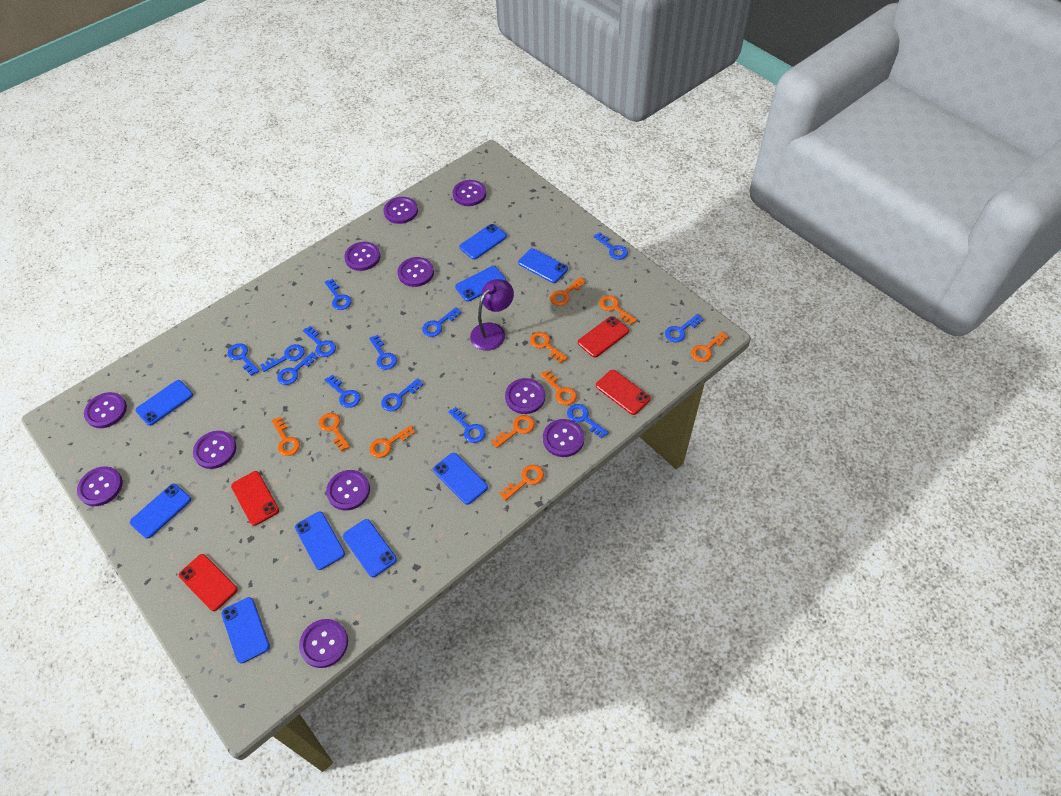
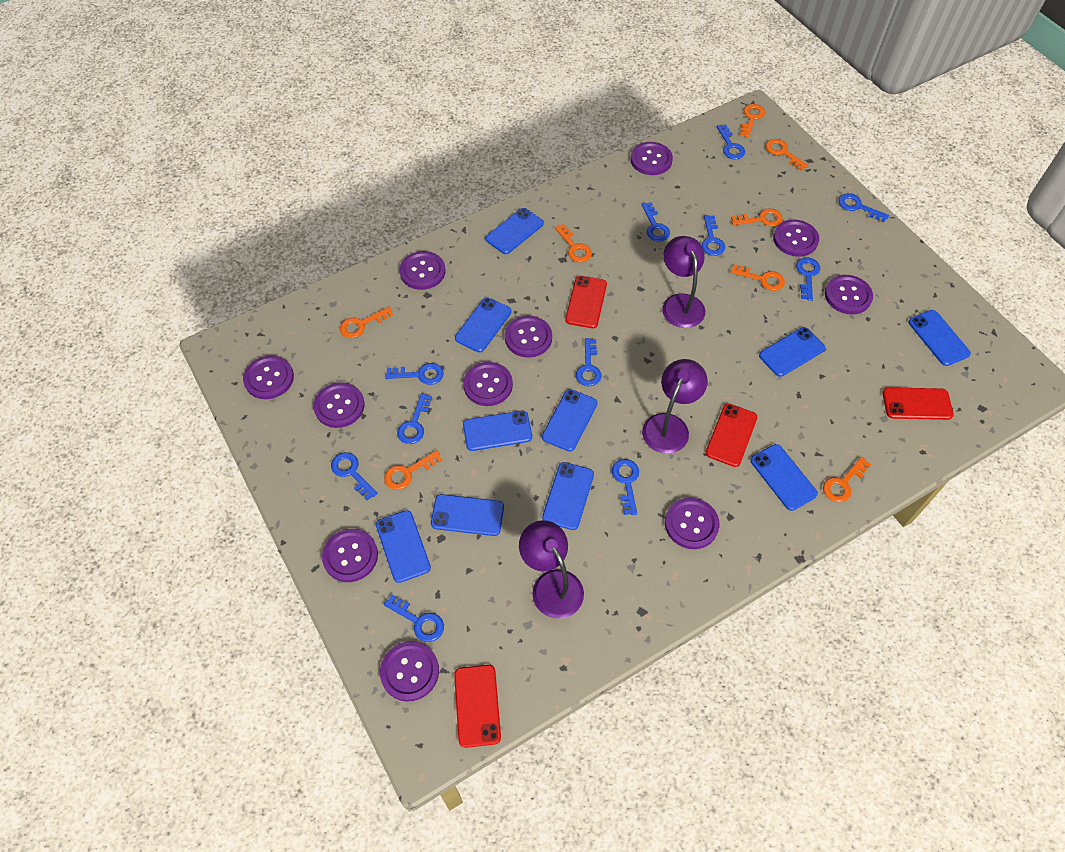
blue key: 13 -> 11
blue phone: 9 -> 10
orange key: 10 -> 8
purple lamp: 1 -> 3

